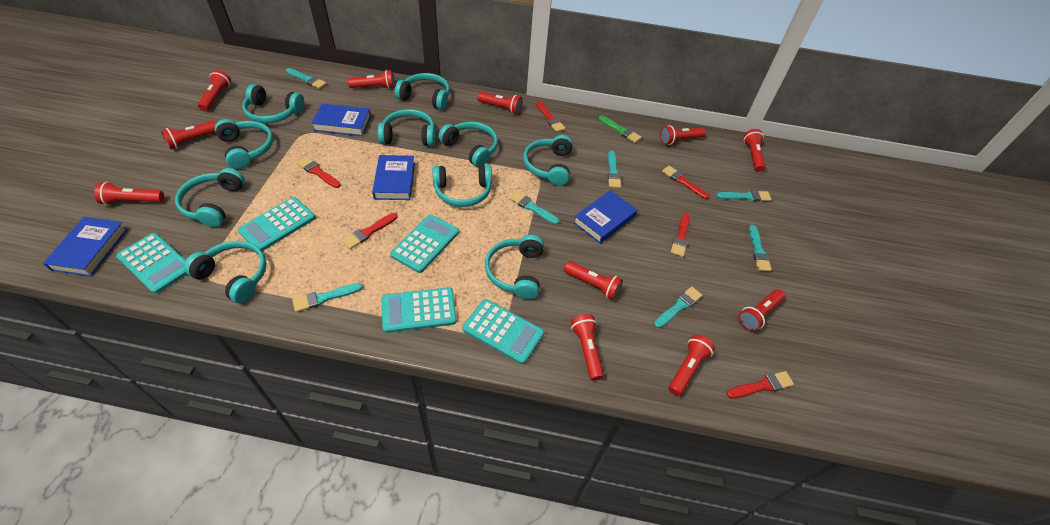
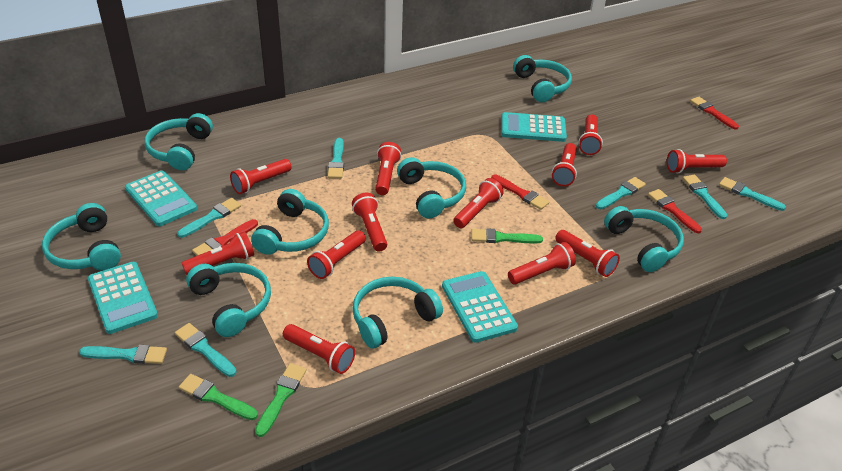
blue book: 4 -> 0
green brush: 1 -> 3
red brush: 6 -> 4
red flashlight: 11 -> 12
turquoise calculator: 5 -> 4
turquoise headphones: 10 -> 8

